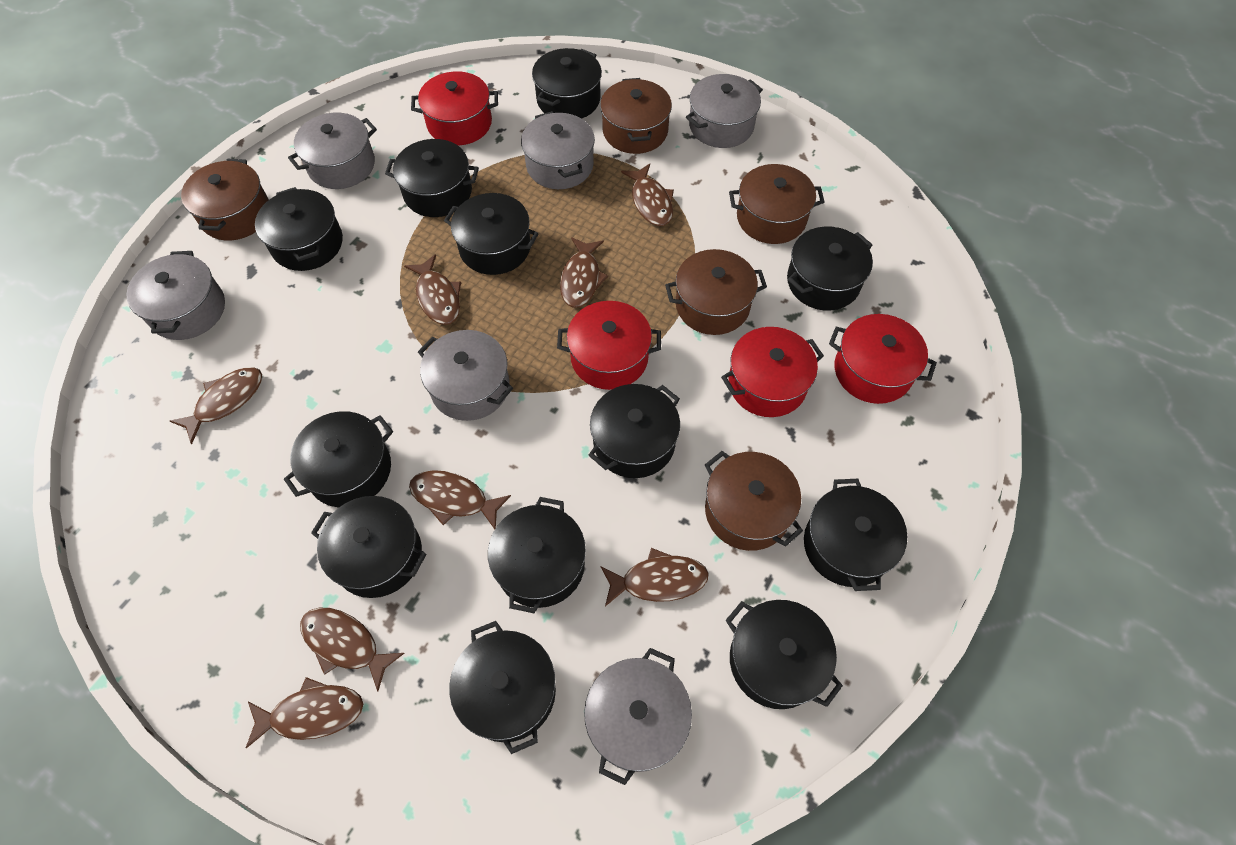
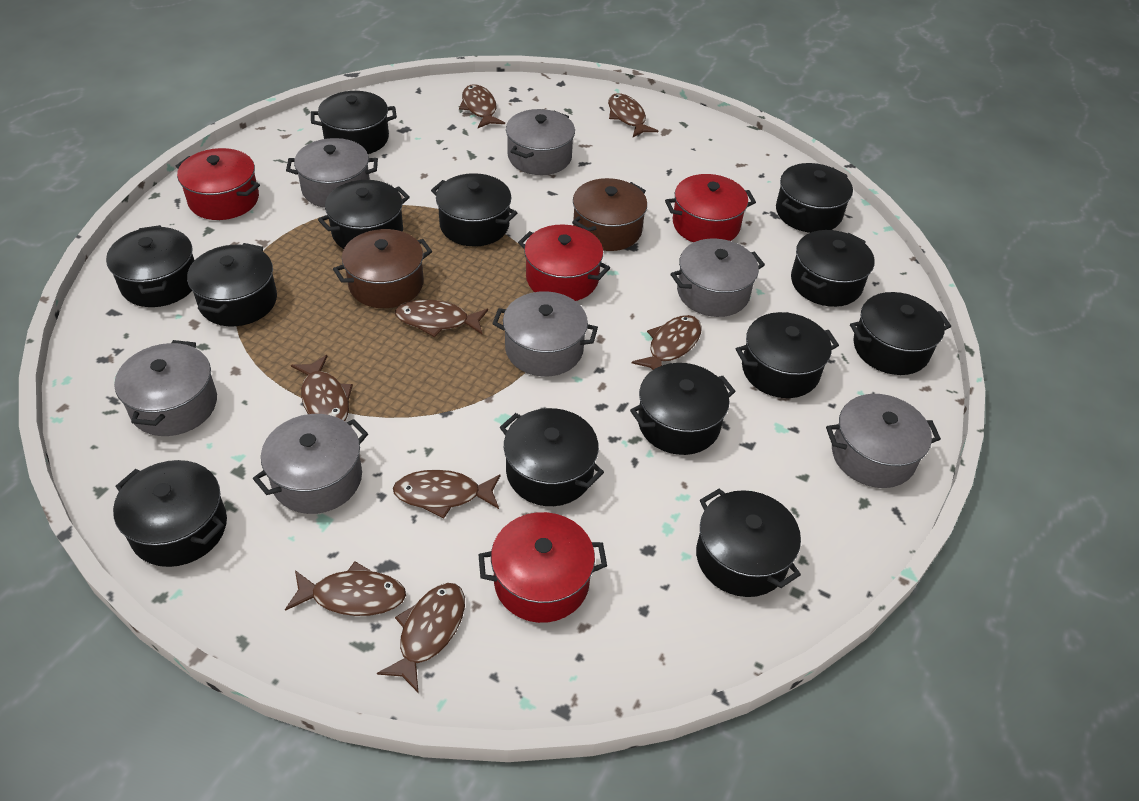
black pot: 12 -> 13
brown pot: 5 -> 2
grey pot: 6 -> 7

